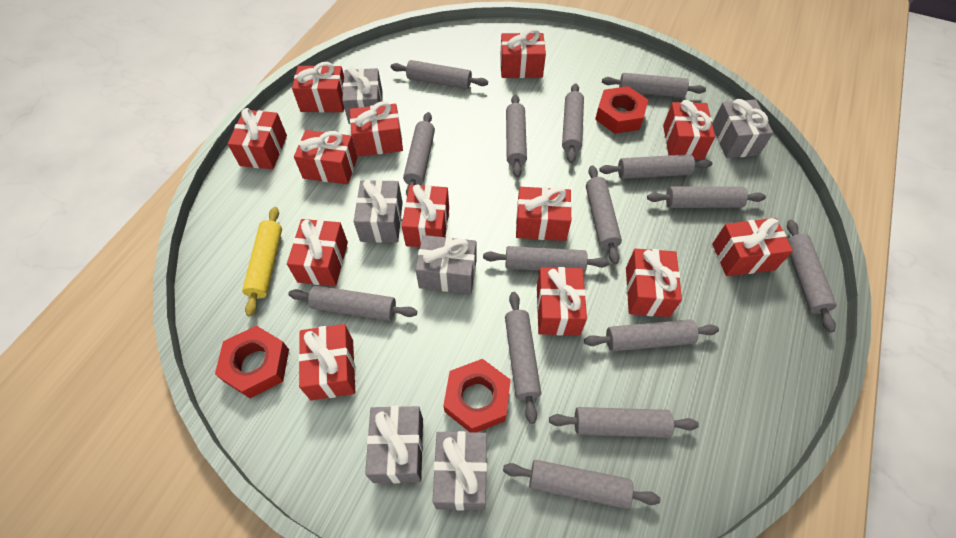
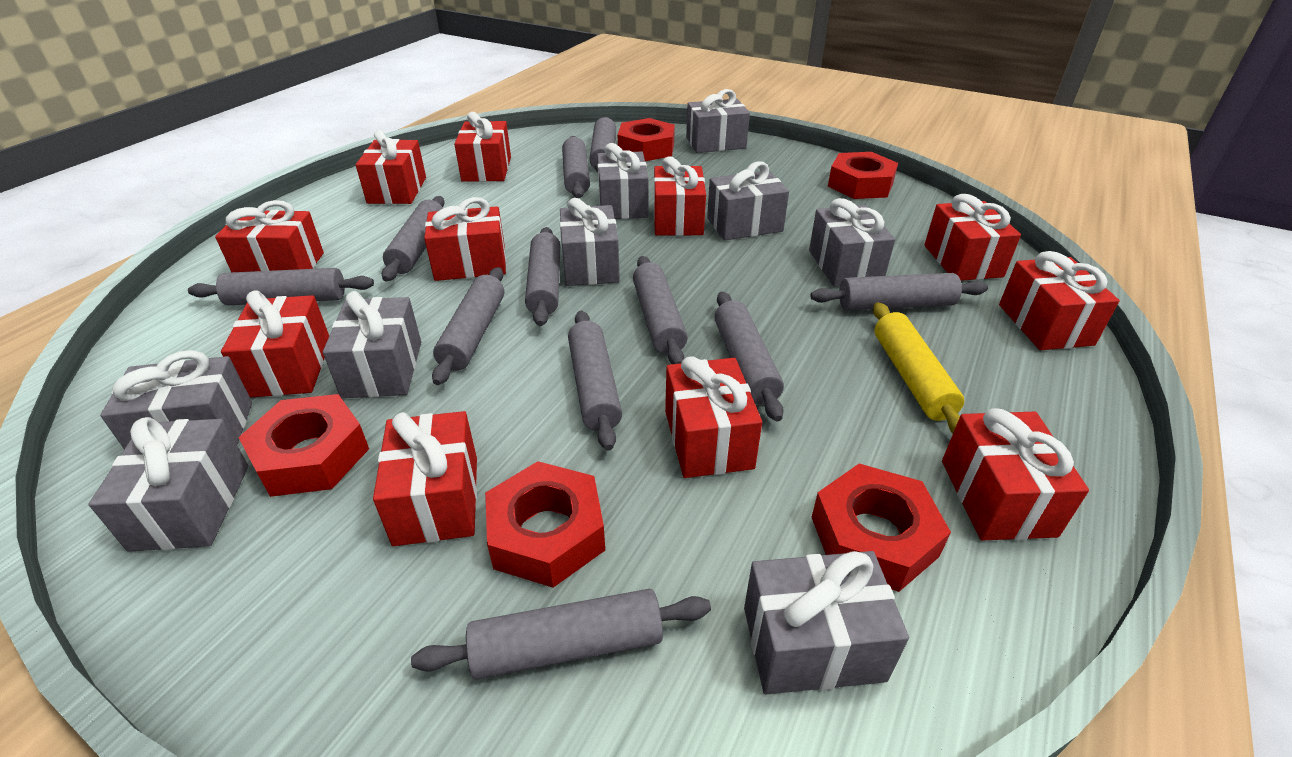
grey gift: 6 -> 9
grey rolling pin: 15 -> 11
red gift: 13 -> 11
red nut: 3 -> 5

